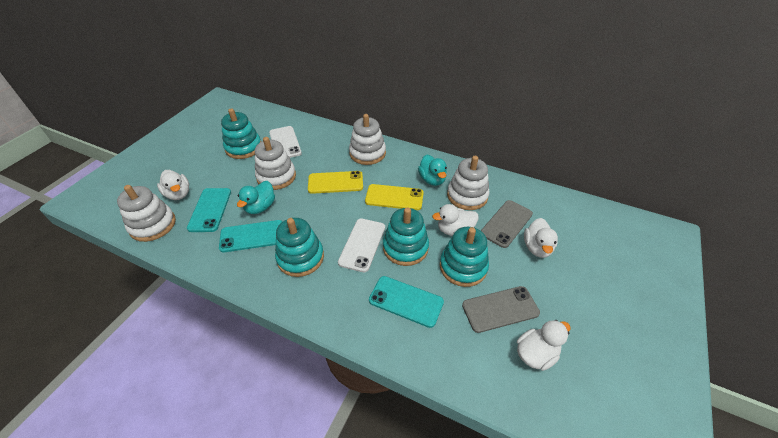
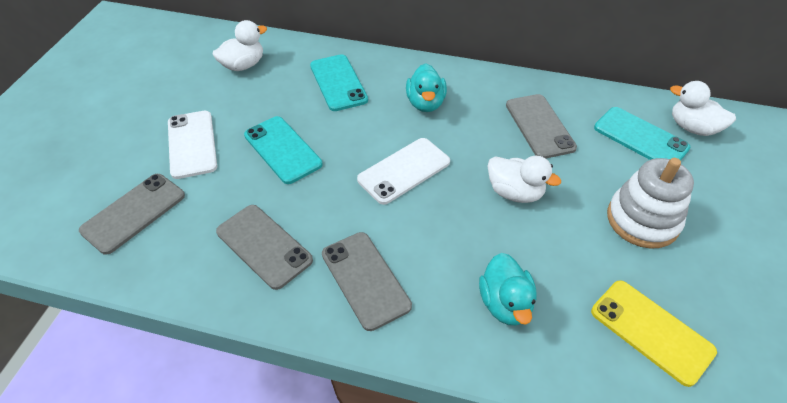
grey phone: 2 -> 4
turquoise stacking toy: 4 -> 0
white duck: 4 -> 3
white stacking toy: 4 -> 1
yellow phone: 2 -> 1

